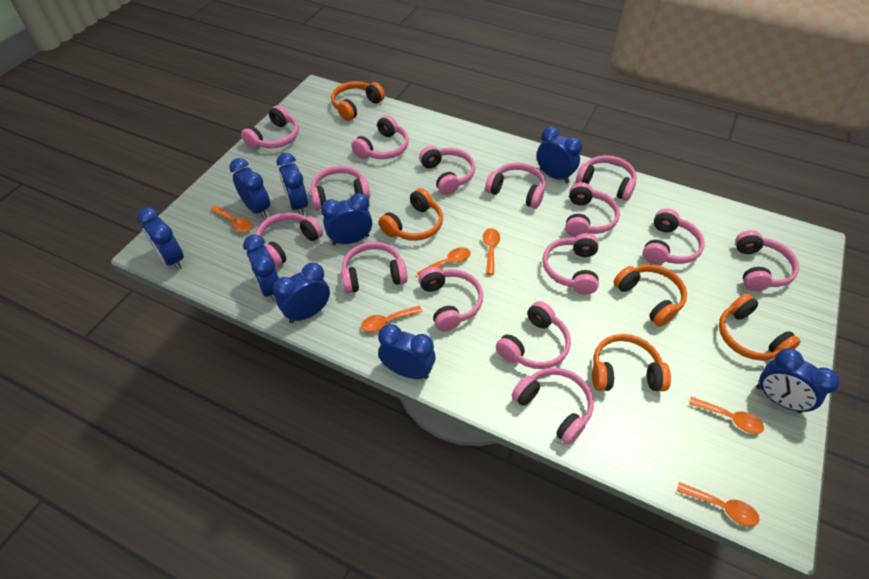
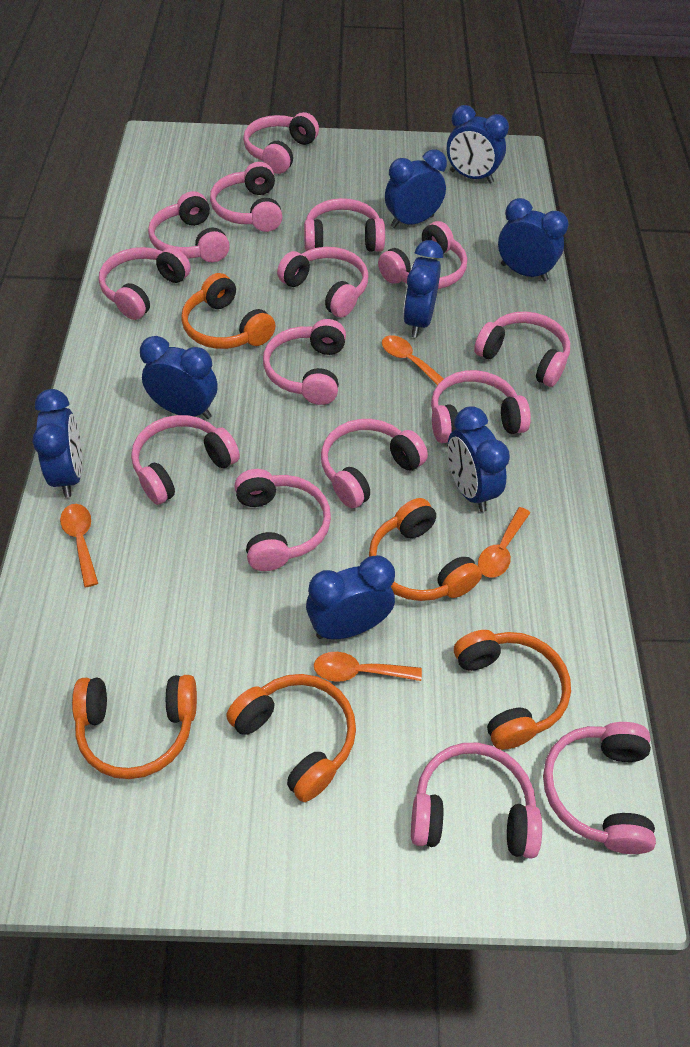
blue clock: 9 -> 8
orange spoon: 6 -> 4

